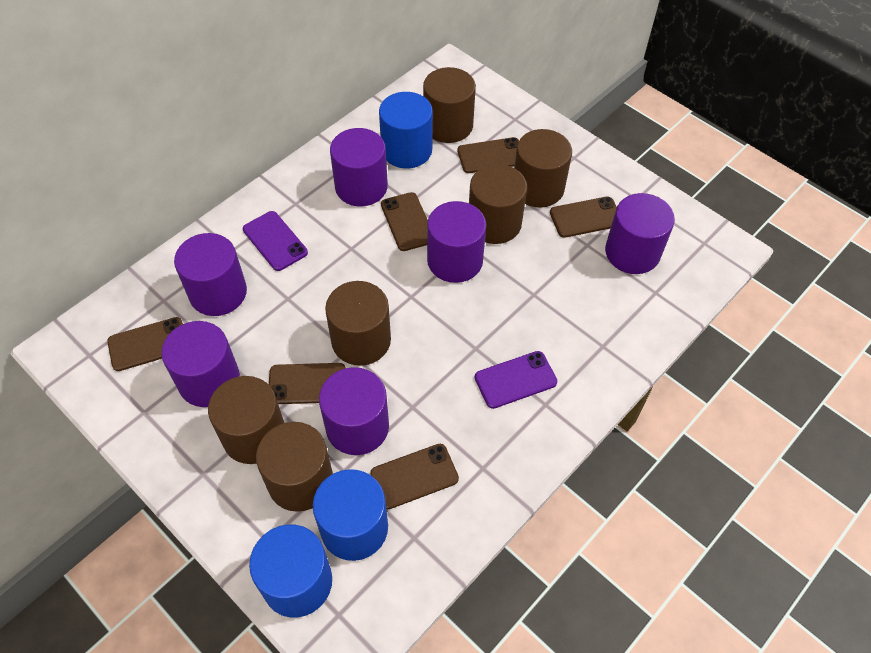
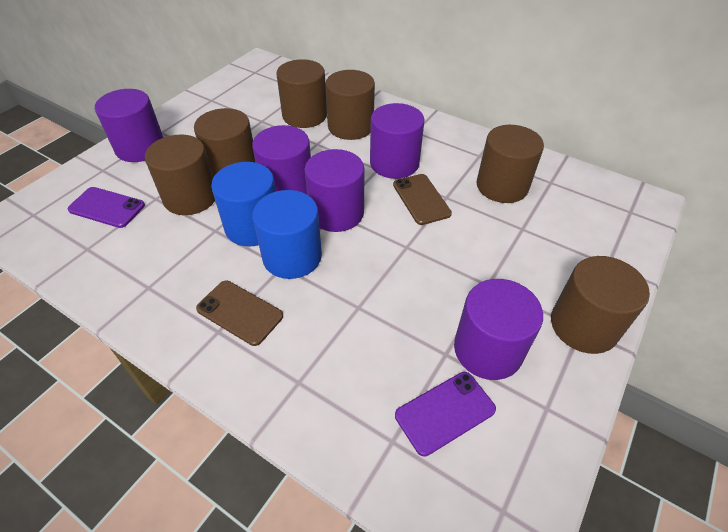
blue cylinder: 3 -> 2
brown phone: 6 -> 2
purple cylinder: 6 -> 5

